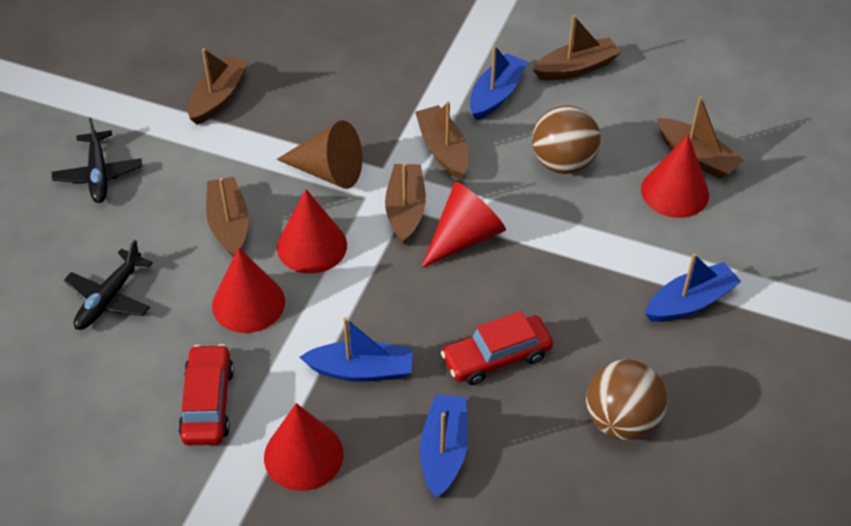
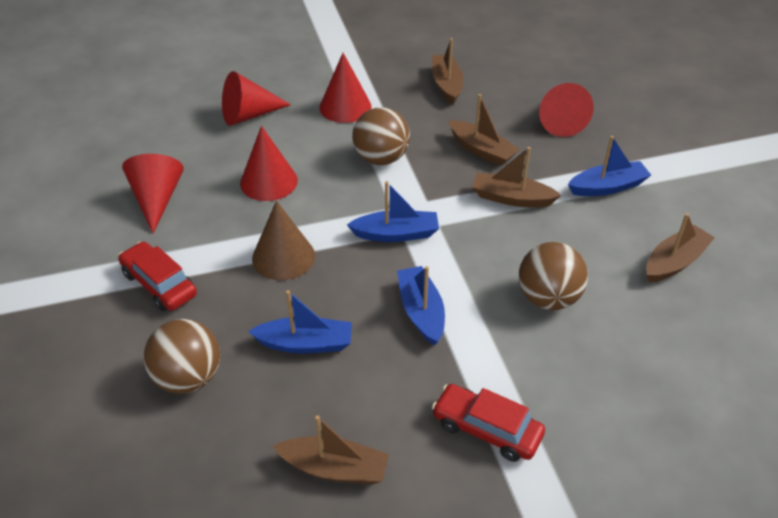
black plane: 2 -> 0
brown ball: 2 -> 3
brown boat: 6 -> 5

